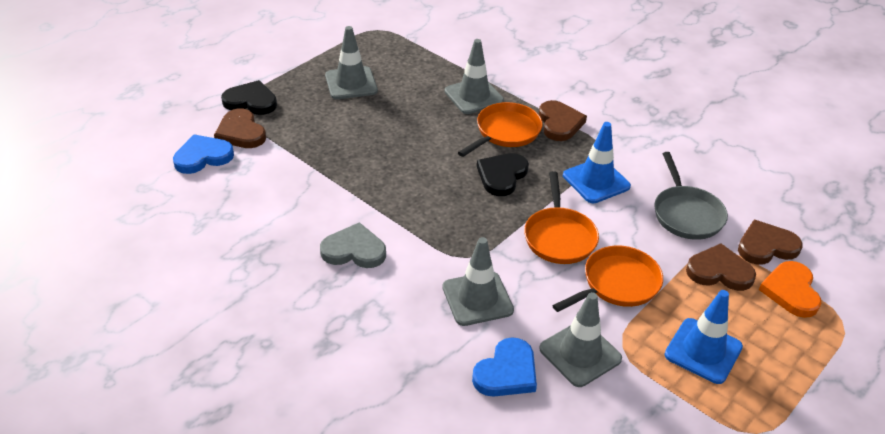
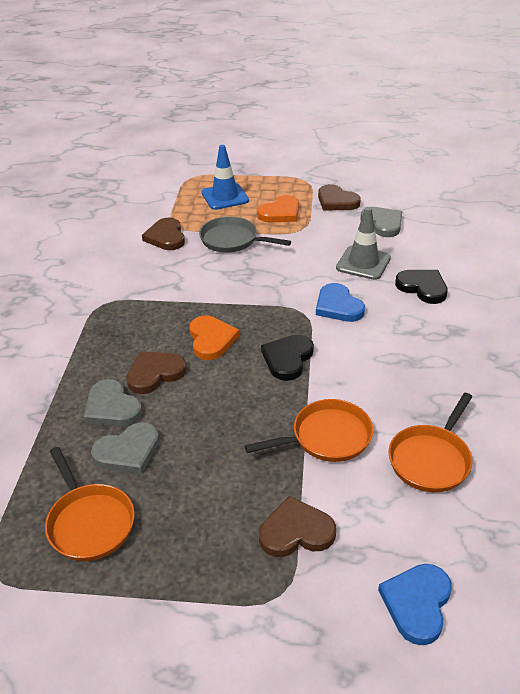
blue traffic cone: 2 -> 1
grey heart: 1 -> 3
grey traffic cone: 4 -> 1
orange heart: 1 -> 2

